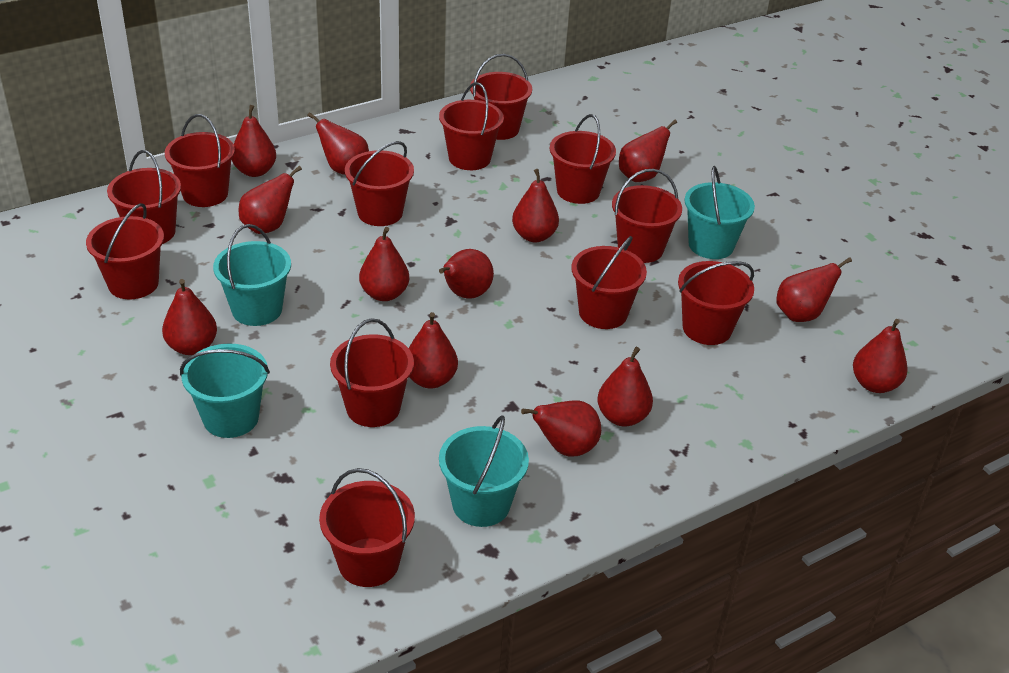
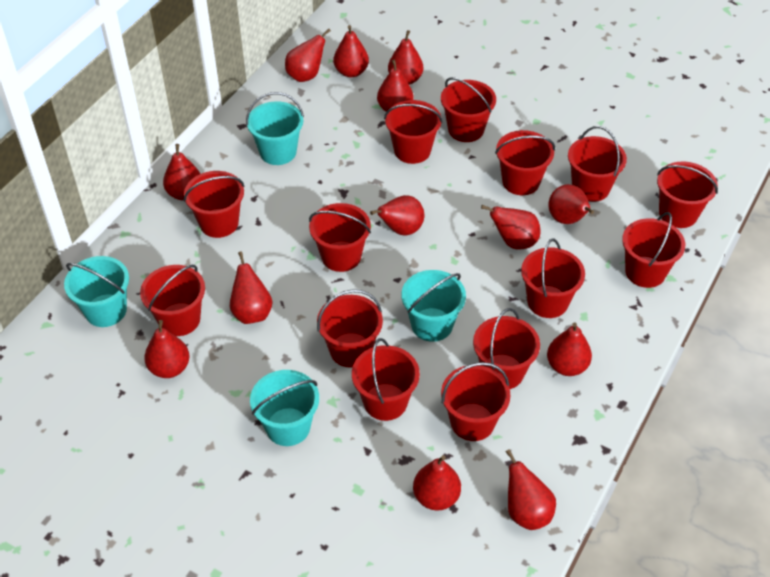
red bucket: 12 -> 14

